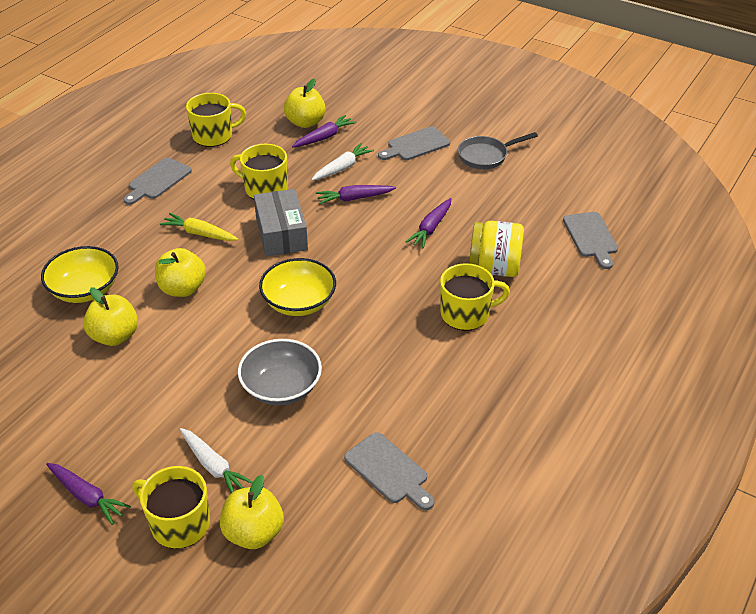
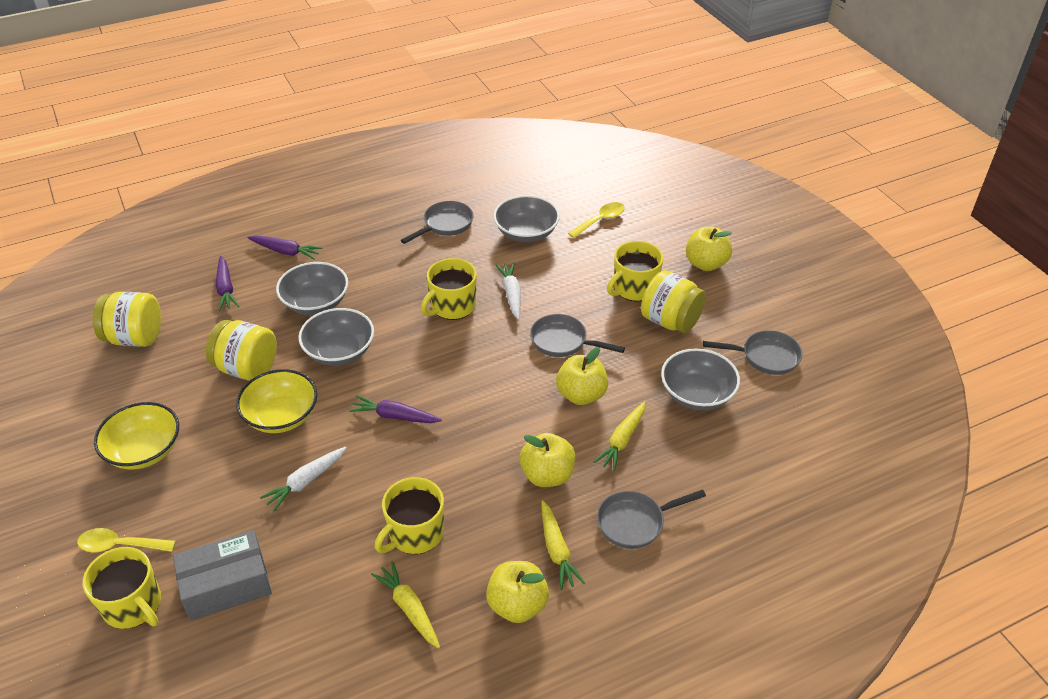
grey bowl: 1 -> 4
grey cutting board: 4 -> 0
grey pan: 1 -> 4
purple carrot: 4 -> 3
yellow carrot: 1 -> 3
yellow jar: 1 -> 3
yellow spoon: 0 -> 2

